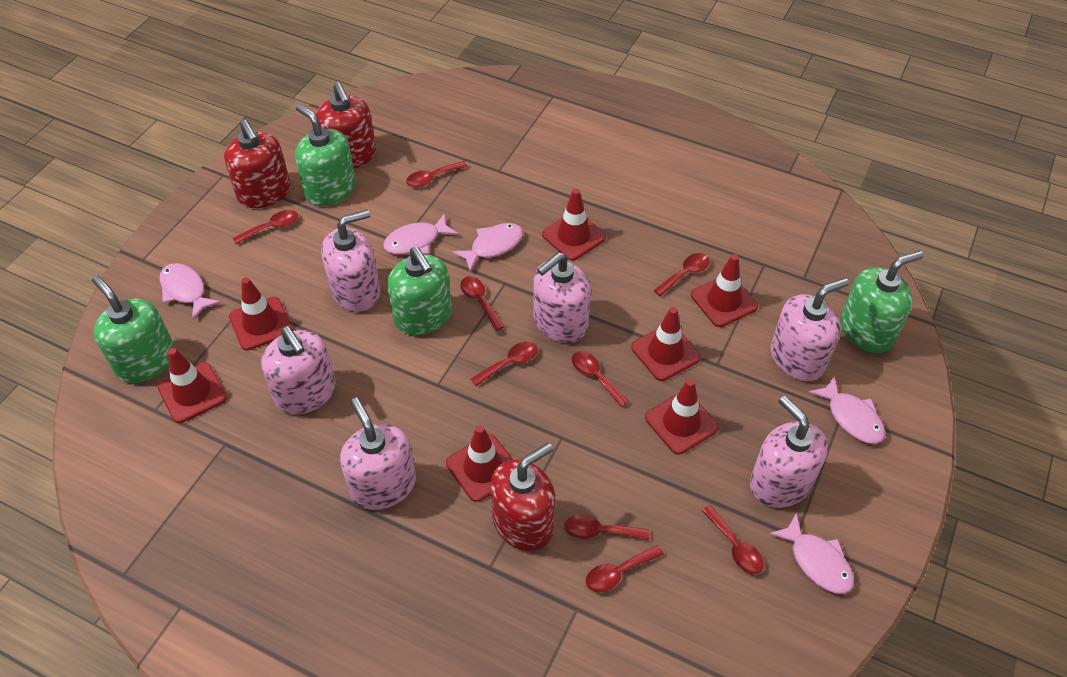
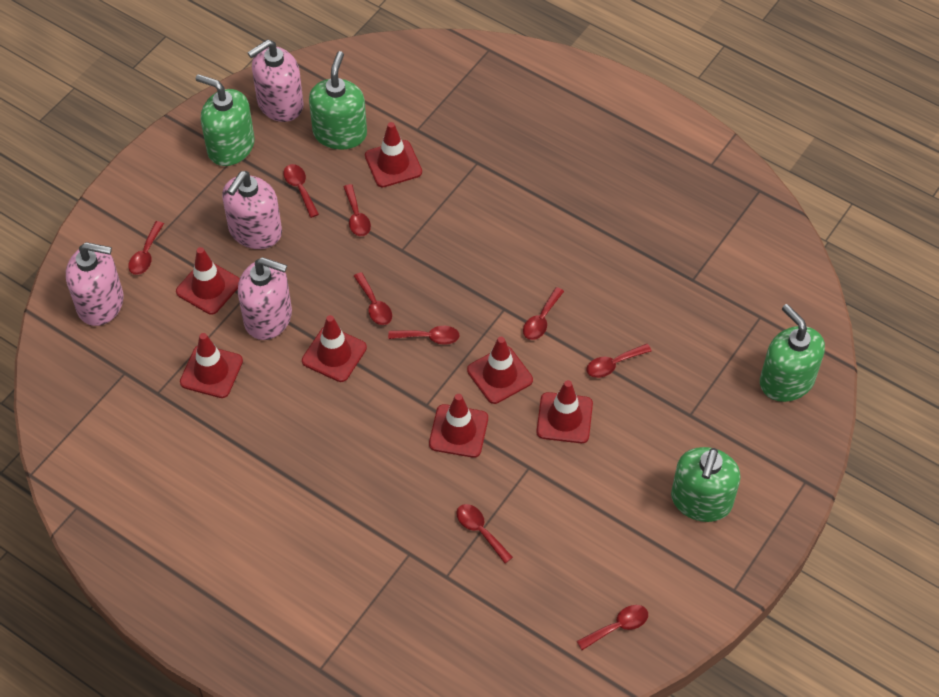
pink fish: 5 -> 0
pink soap dispenser: 6 -> 4
red soap dispenser: 3 -> 0

